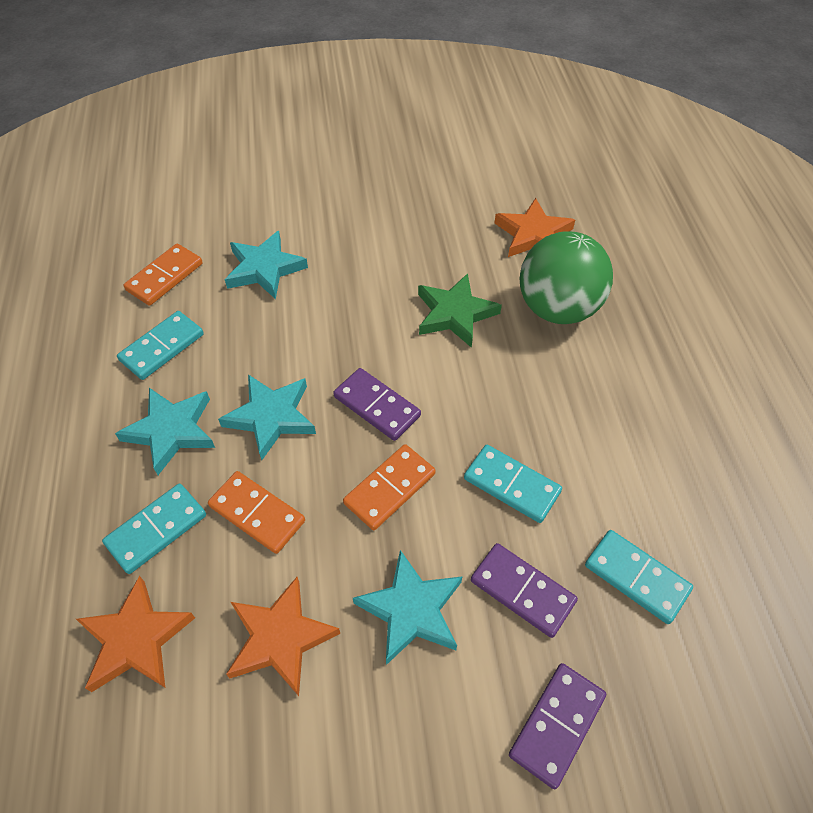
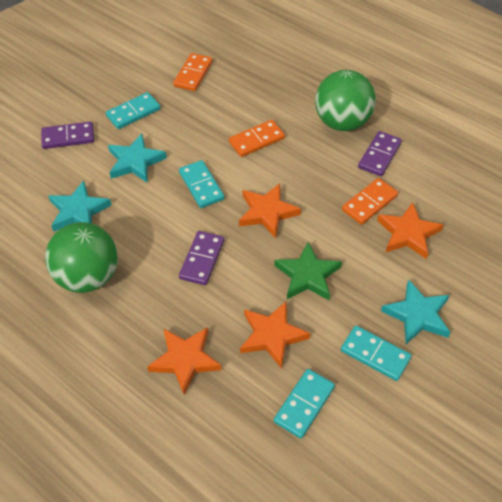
green ball: 1 -> 2
orange star: 3 -> 4
turquoise star: 4 -> 3

